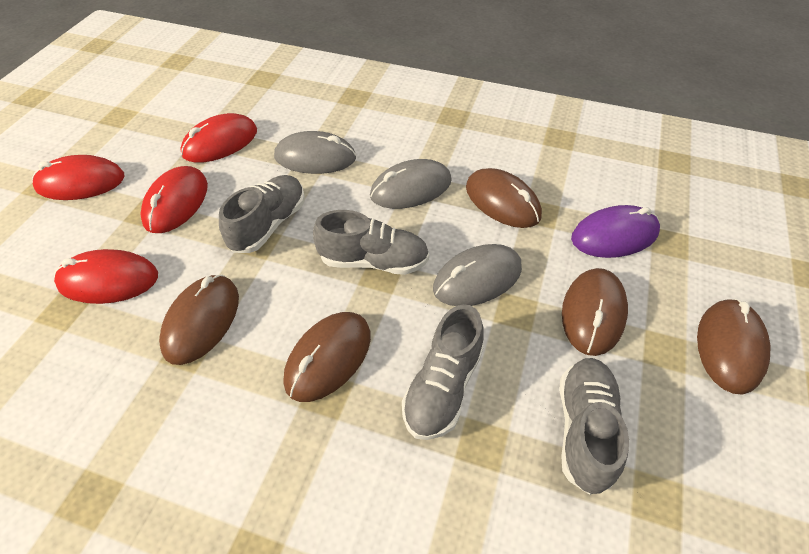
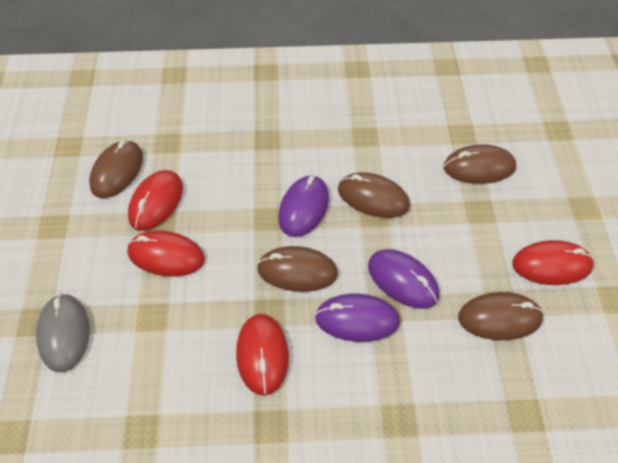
grey mouse: 3 -> 1
grey shoe: 4 -> 0
purple mouse: 1 -> 3

